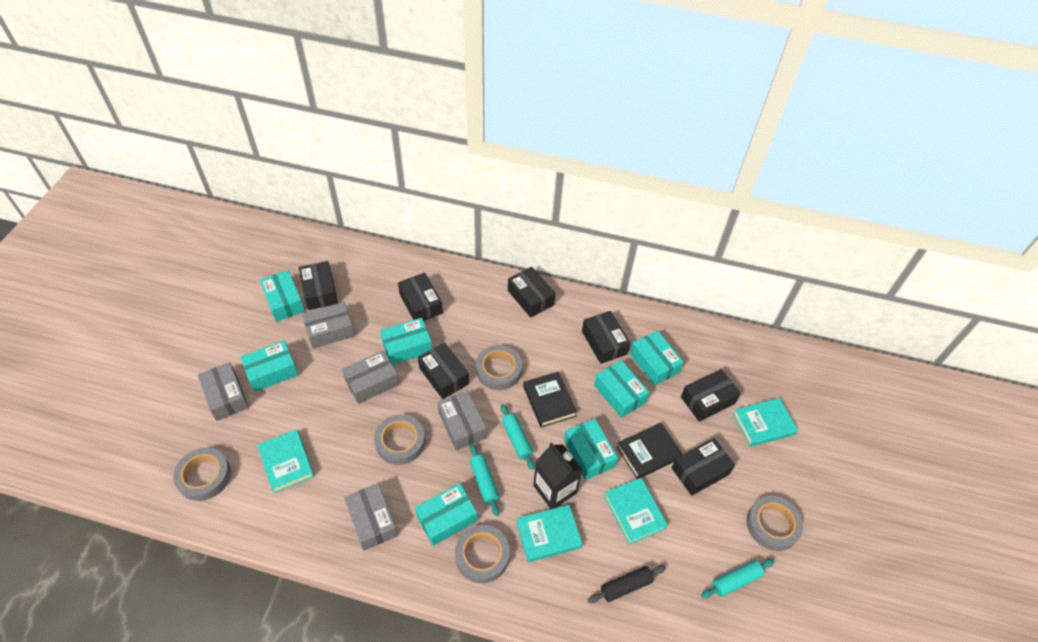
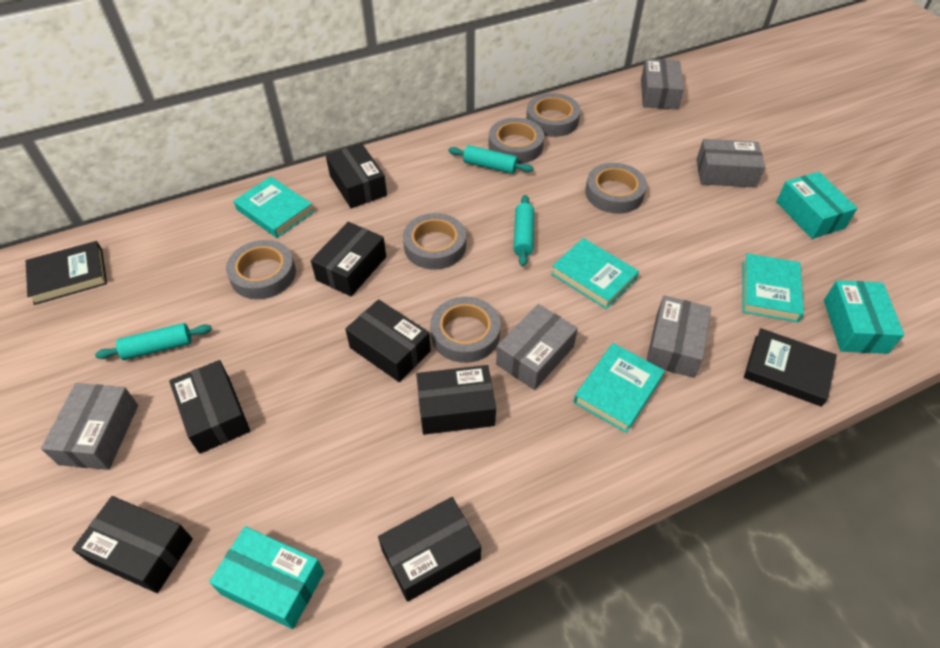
black carton: 1 -> 0
black rolling pin: 1 -> 0
grey tape: 5 -> 6
turquoise box: 7 -> 3

